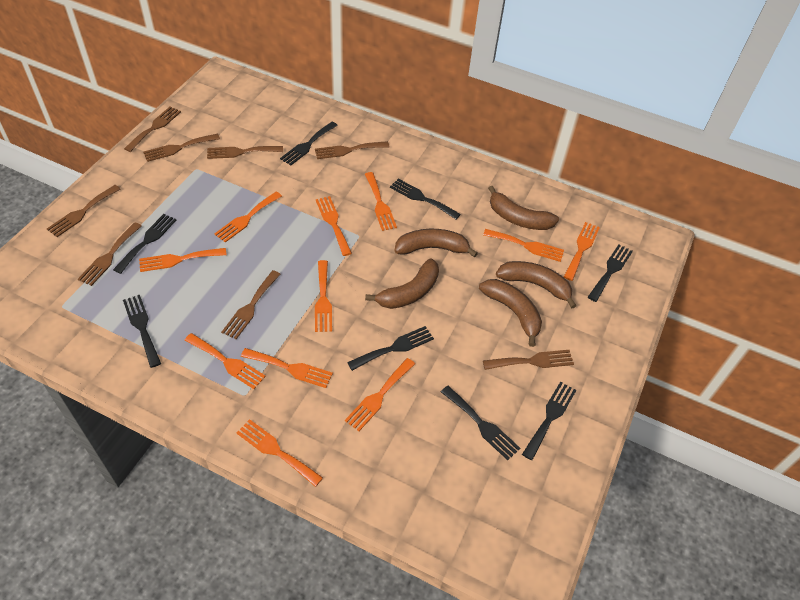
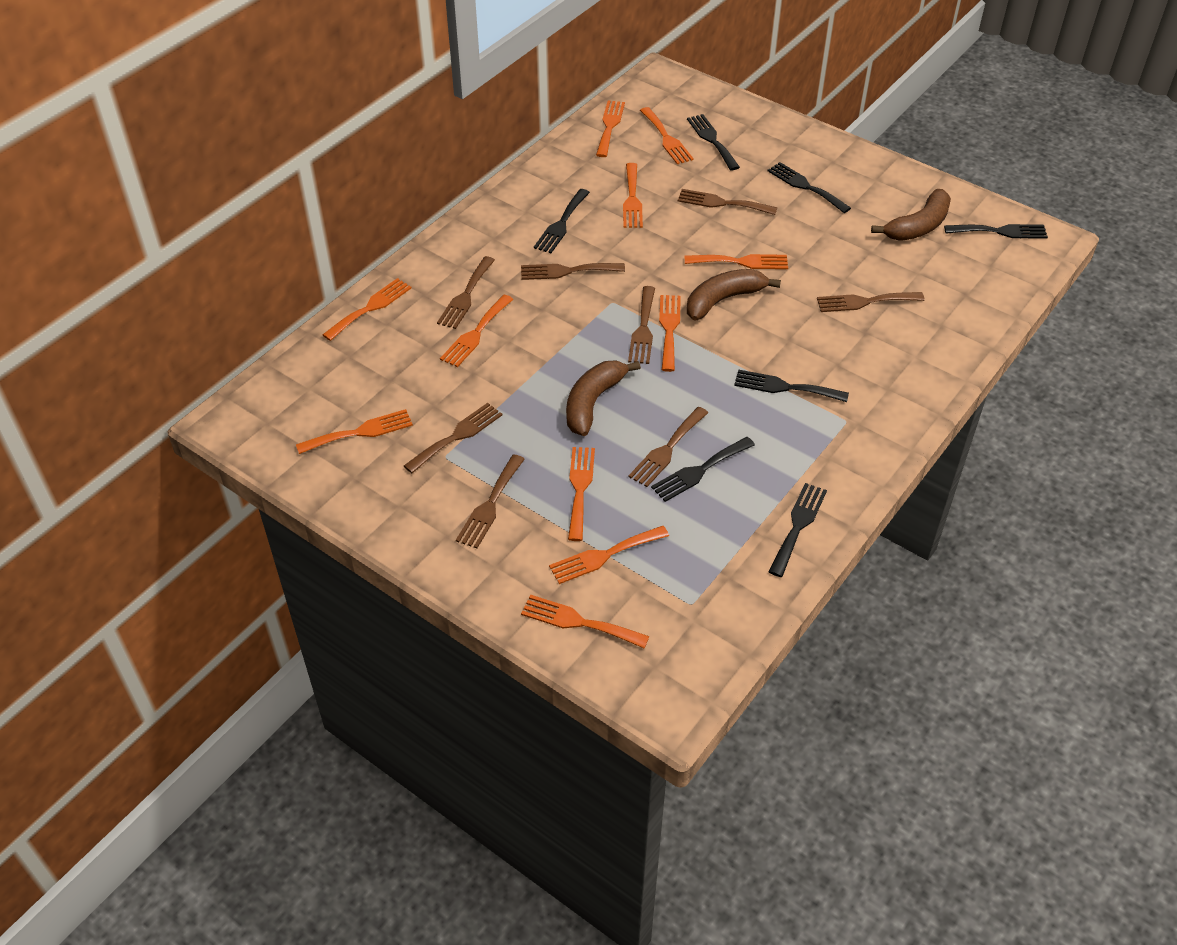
black fork: 8 -> 7
brown banana: 5 -> 3

